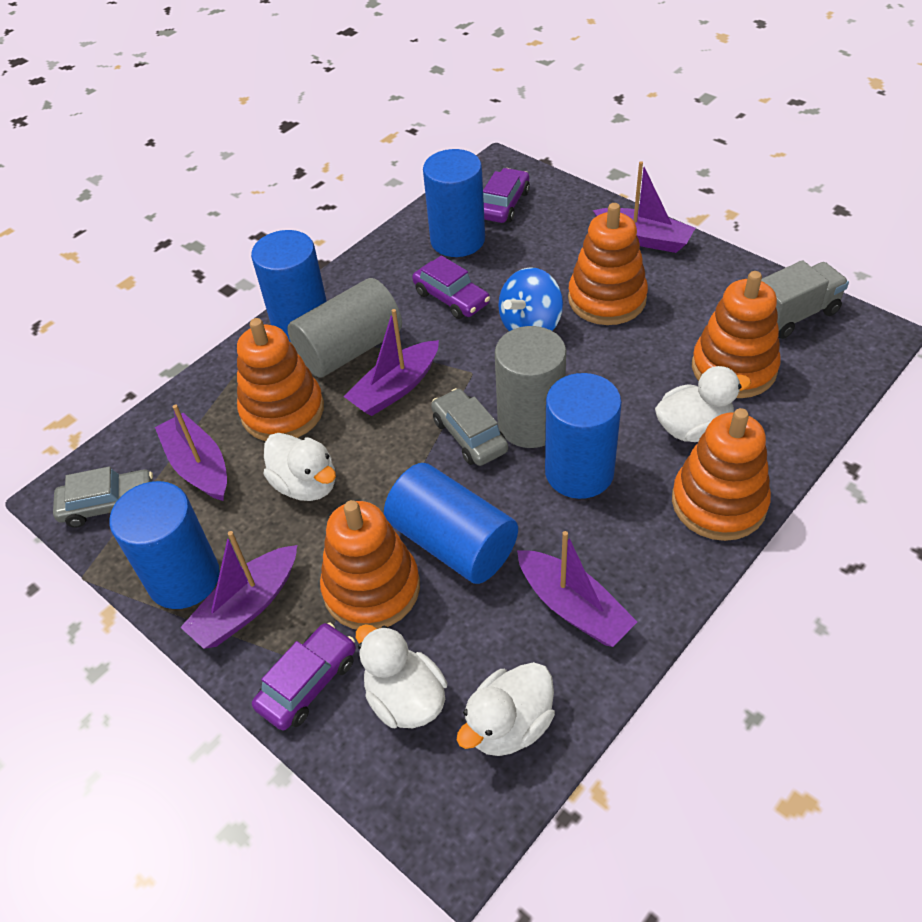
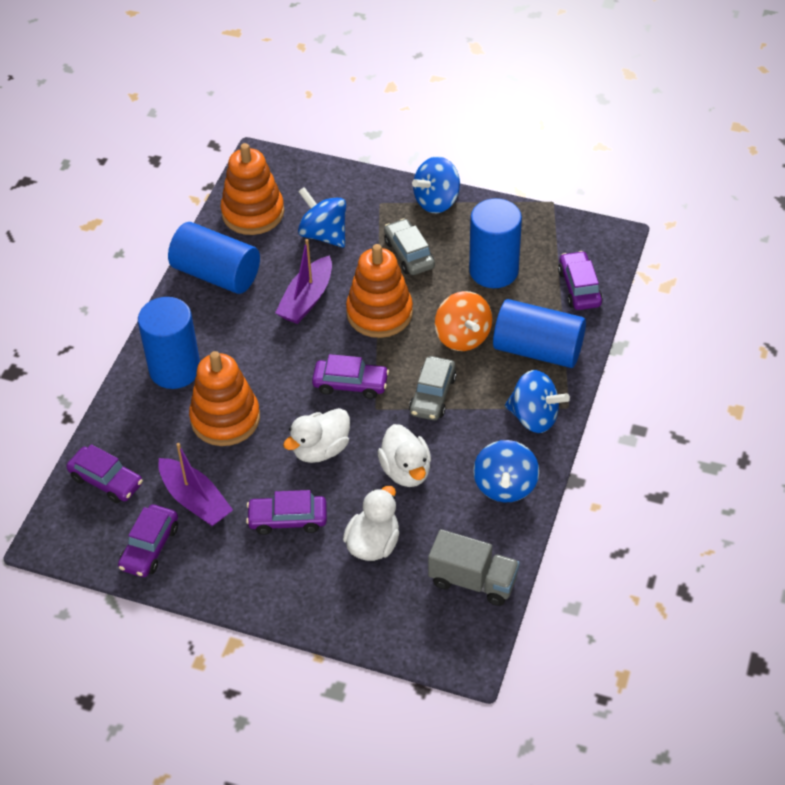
blue cylinder: 5 -> 4
blue spinning top: 1 -> 4
grey cylinder: 2 -> 0
orange spinning top: 0 -> 1
orange stacking toy: 5 -> 3
purple boat: 5 -> 2
purple car: 3 -> 5
white duck: 4 -> 3

